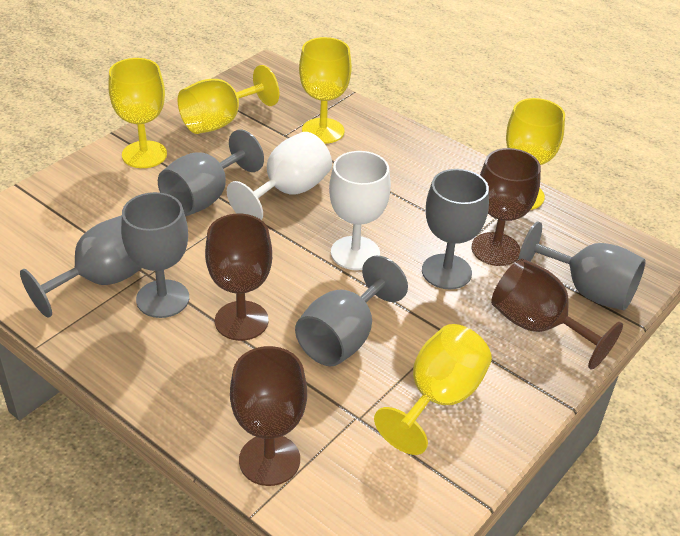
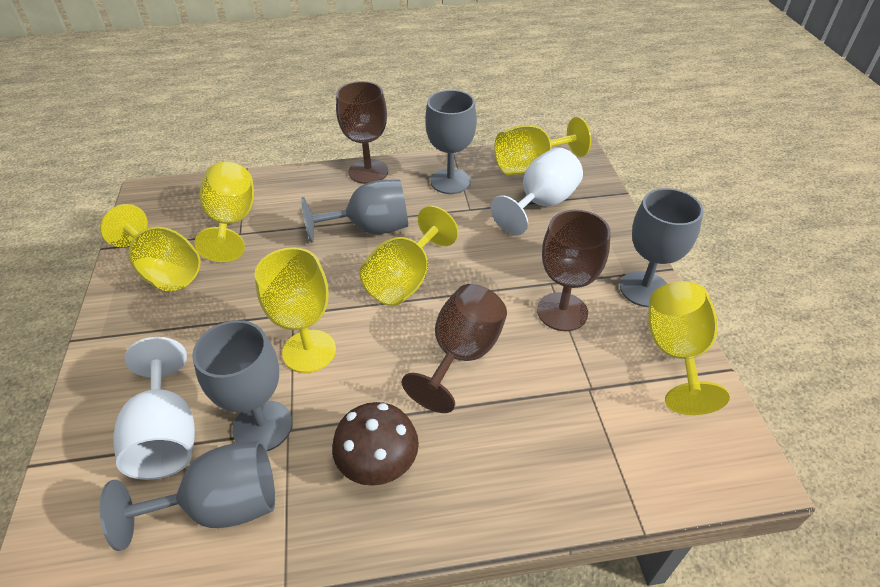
brown goblet: 4 -> 3
brown mushroom: 0 -> 1
grey goblet: 6 -> 5
yellow goblet: 5 -> 6

